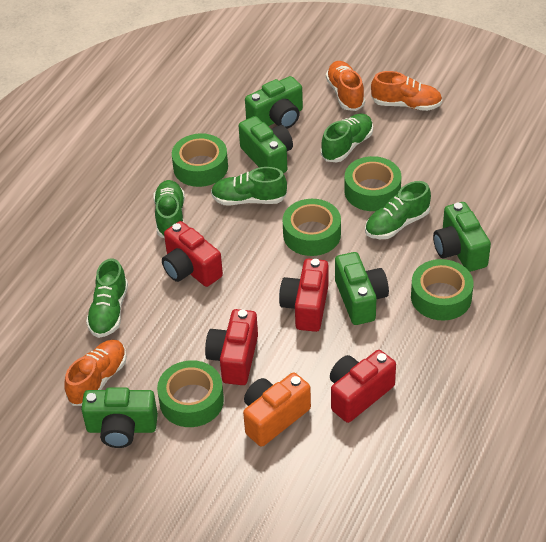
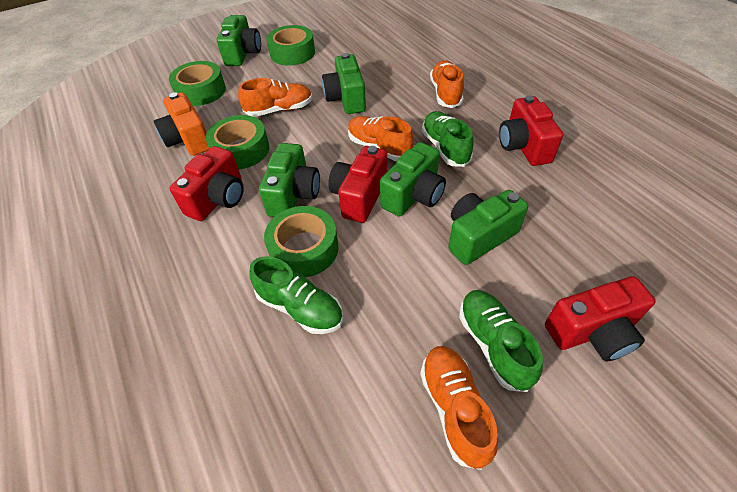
green shoe: 5 -> 3
green tape: 5 -> 4
orange shoe: 3 -> 4

